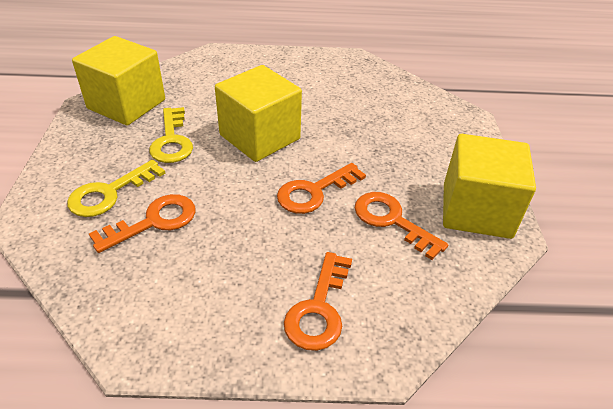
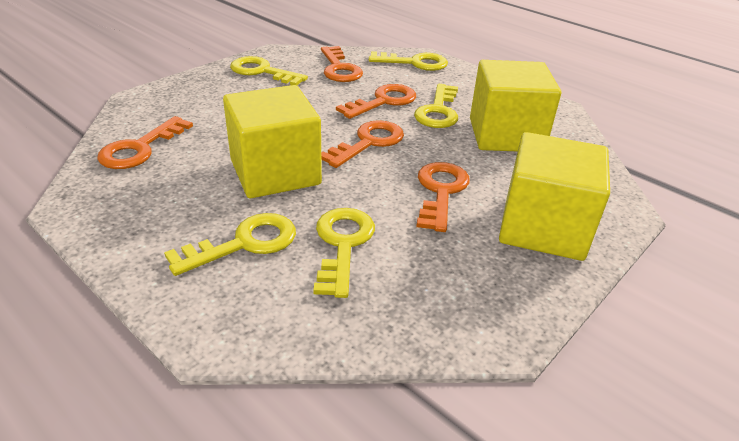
orange key: 4 -> 5
yellow key: 2 -> 5

